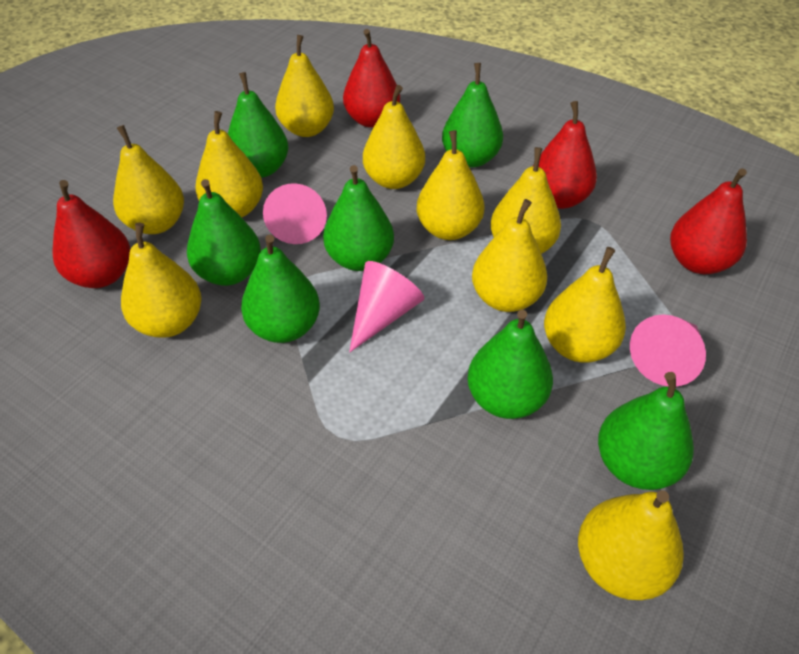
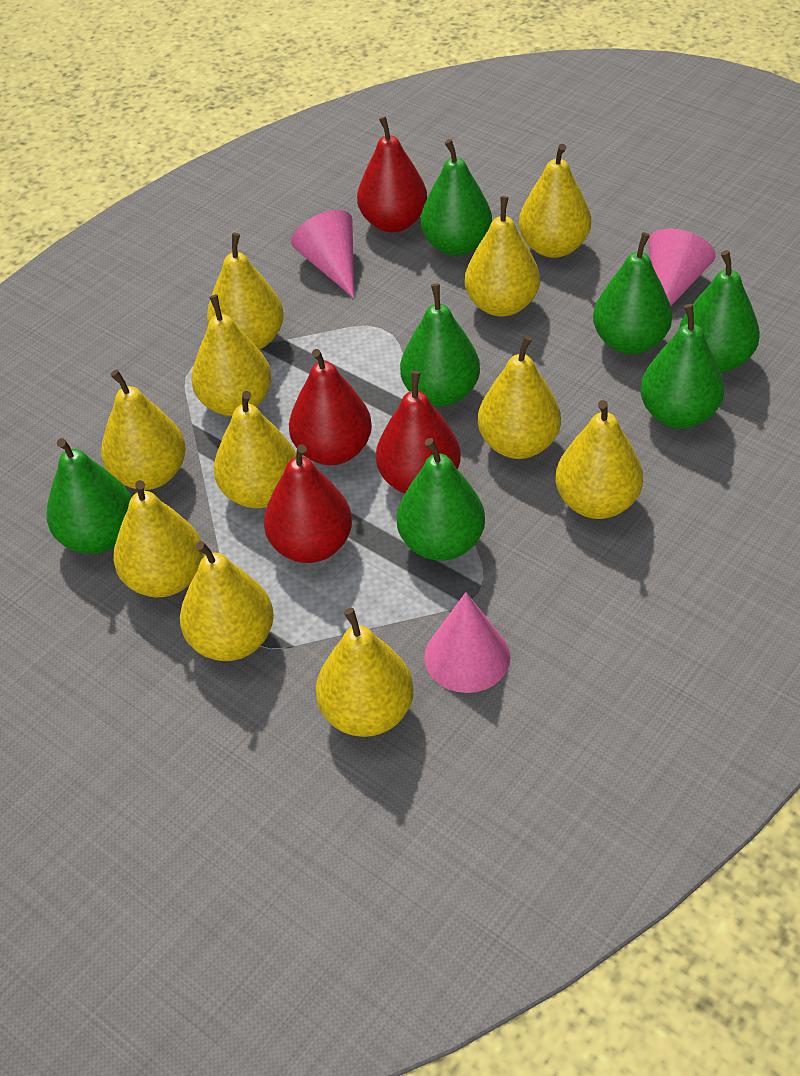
yellow pear: 10 -> 11

